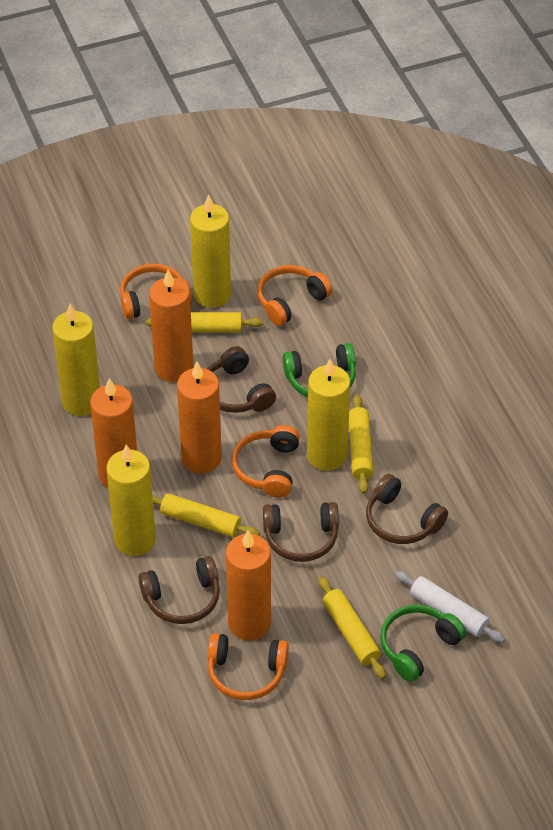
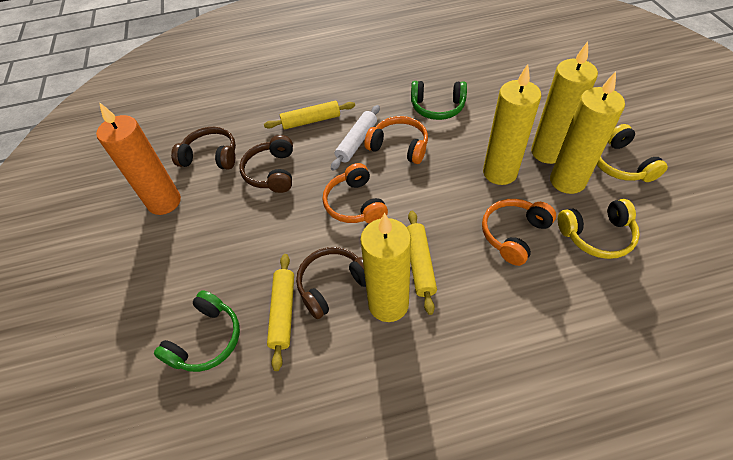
brown headphones: 4 -> 3
orange candle: 4 -> 1
orange headphones: 4 -> 3
yellow headphones: 0 -> 2
yellow rolling pin: 4 -> 3

